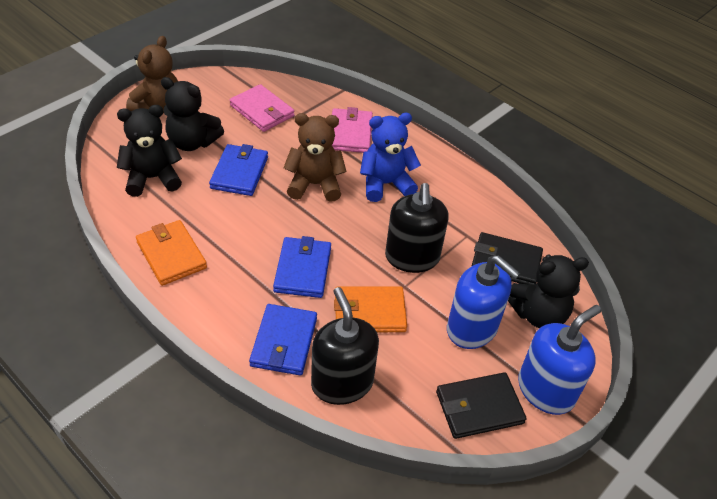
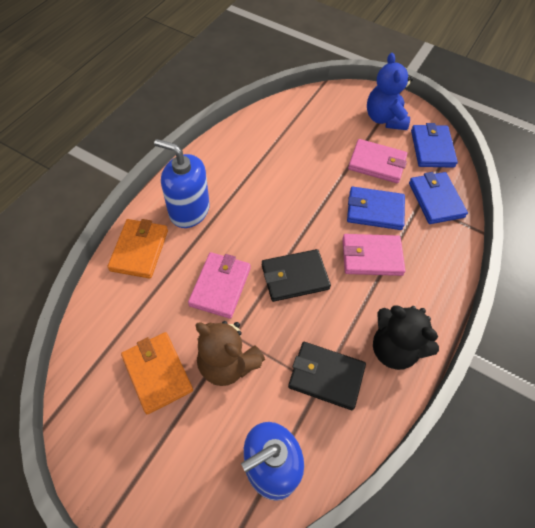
black soap dispenser: 2 -> 0
black teddy bear: 3 -> 1
brown teddy bear: 2 -> 1
pink wallet: 2 -> 3

